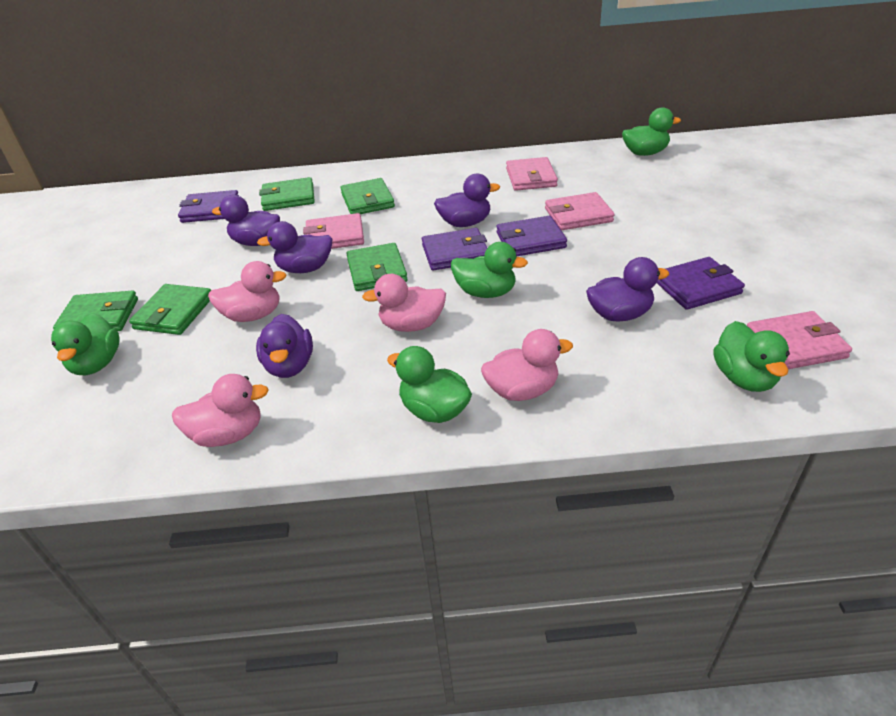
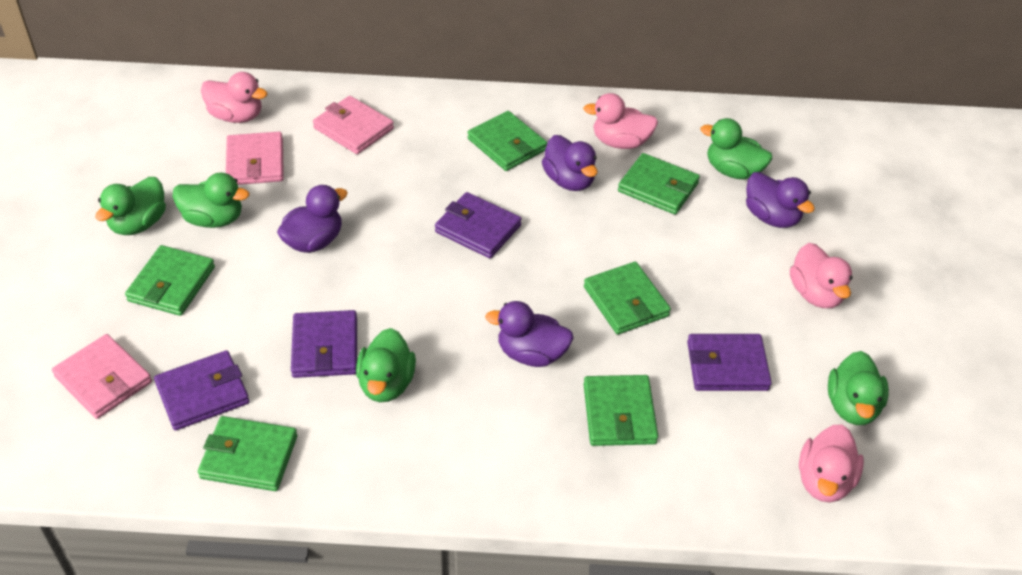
green wallet: 5 -> 6
pink wallet: 4 -> 3
purple duck: 5 -> 4

